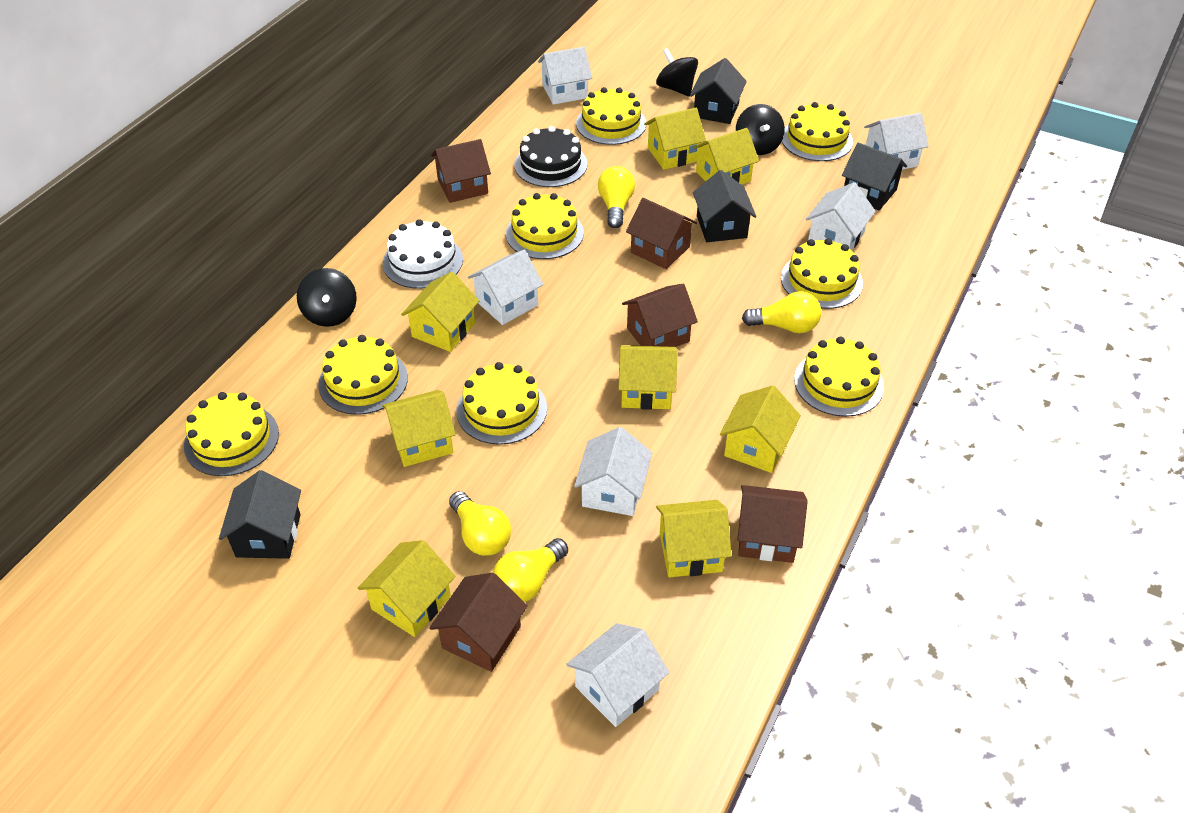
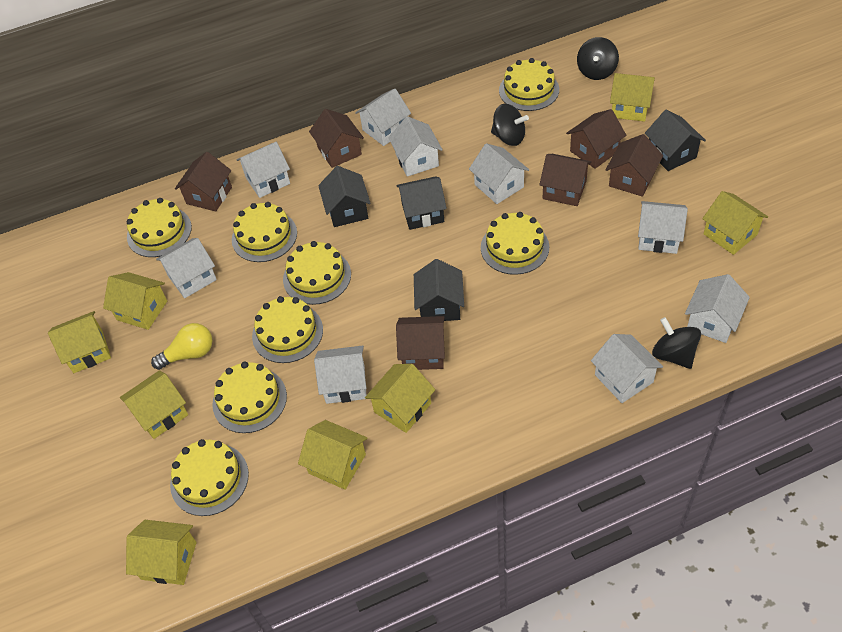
black cake: 1 -> 0
brown house: 5 -> 6
white cake: 1 -> 0
white house: 6 -> 9
yellow light bulb: 4 -> 1

